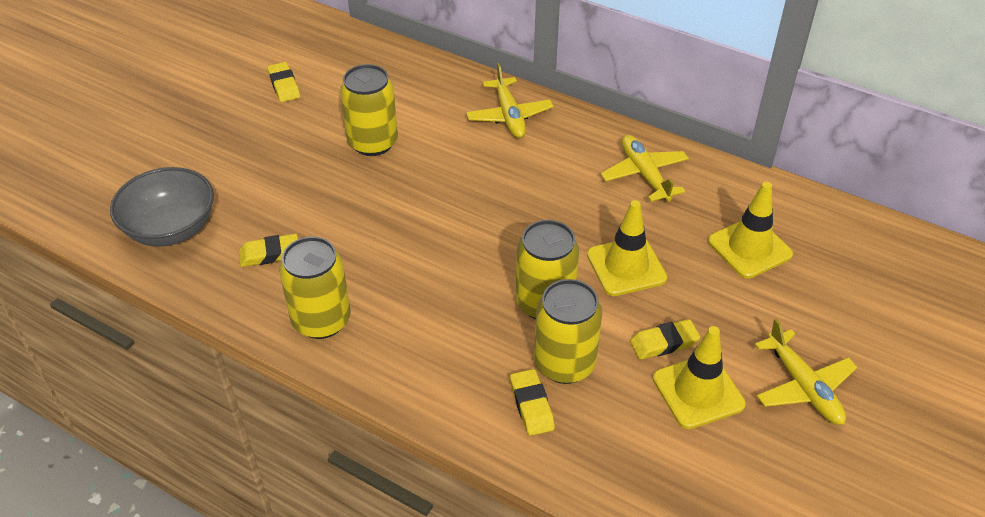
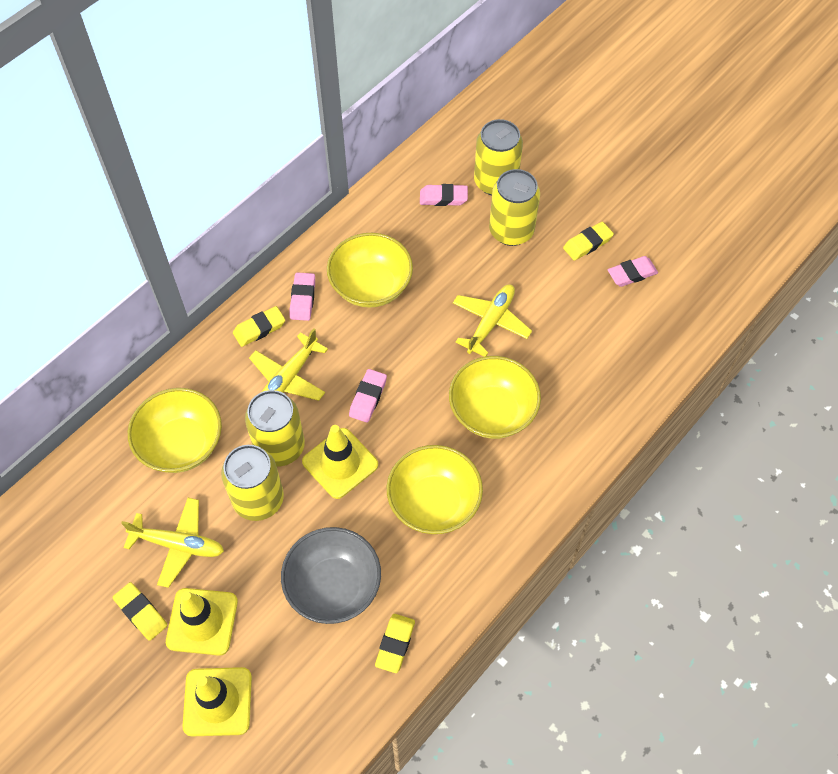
pink eraser: 0 -> 4
yellow bowl: 0 -> 4

